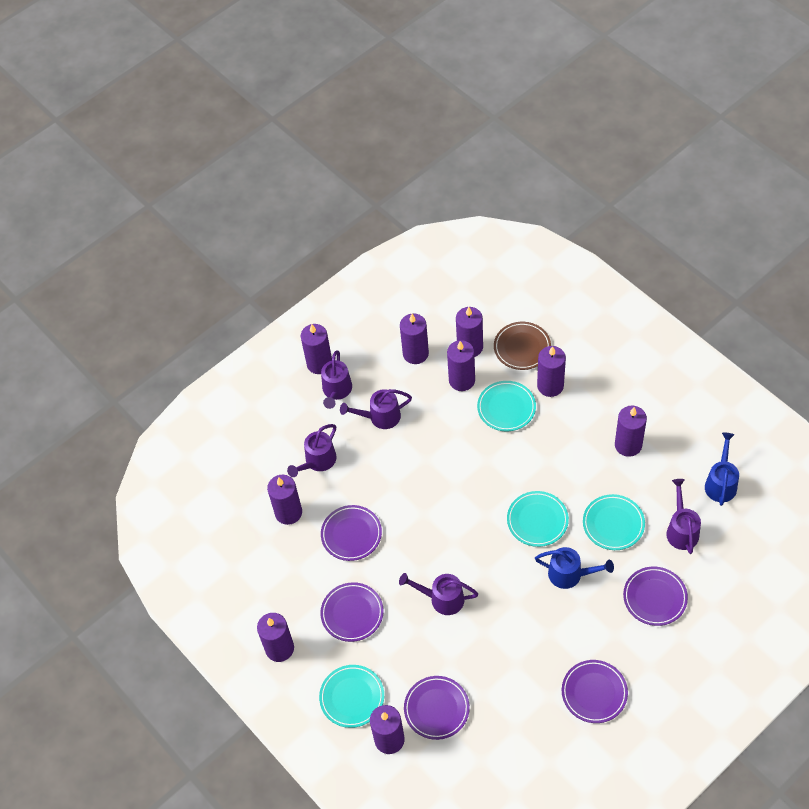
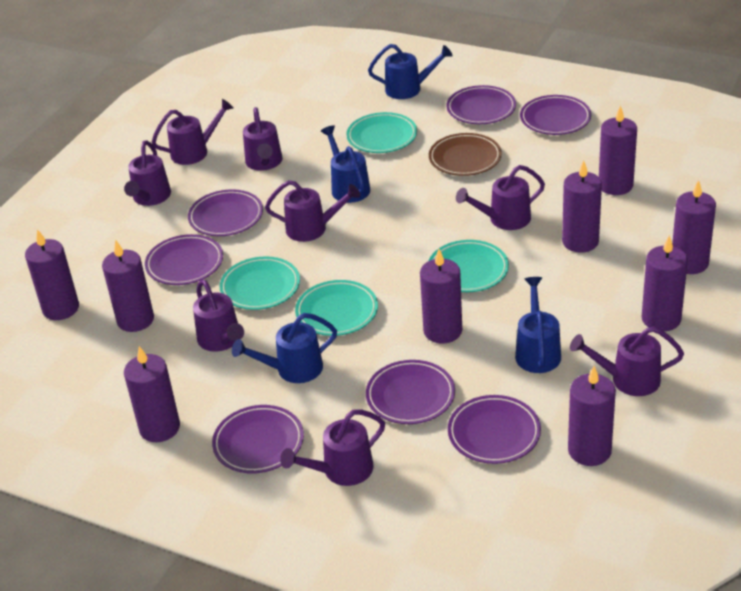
blue watering can: 2 -> 4
purple plate: 5 -> 7
purple watering can: 5 -> 8

